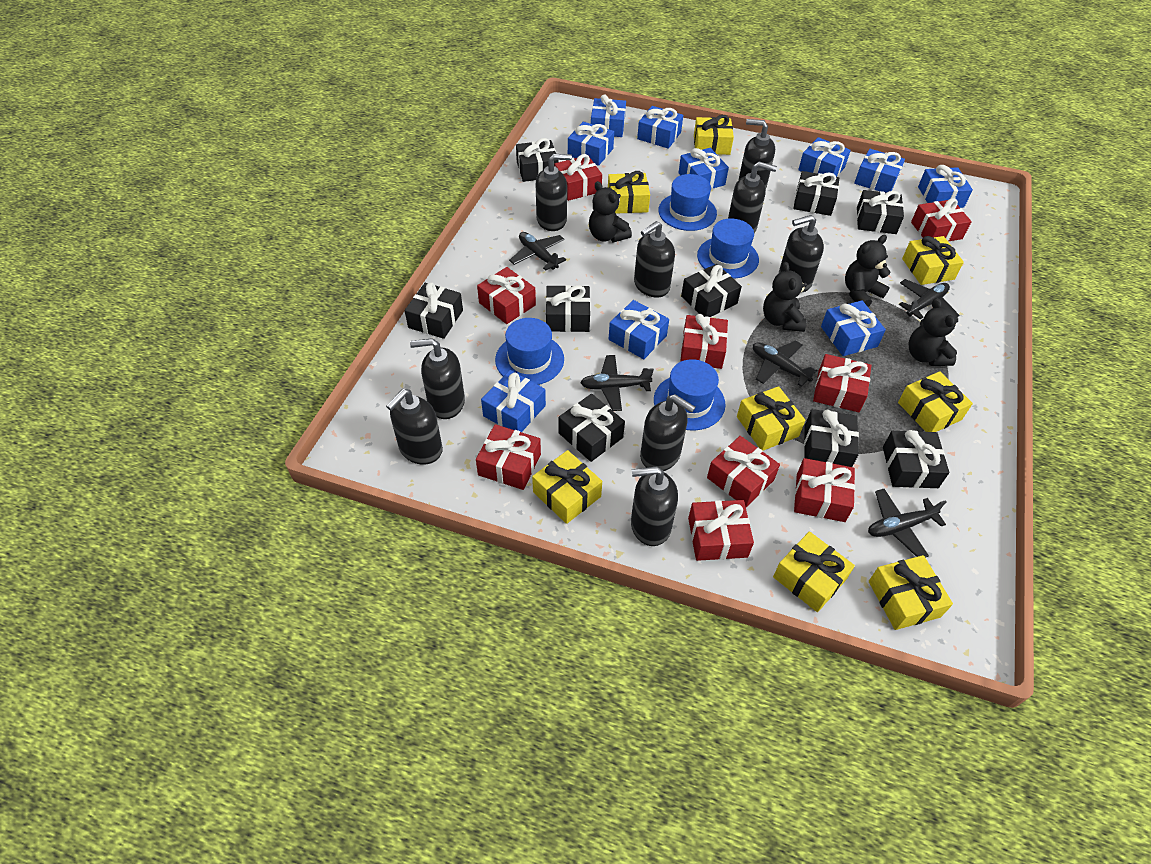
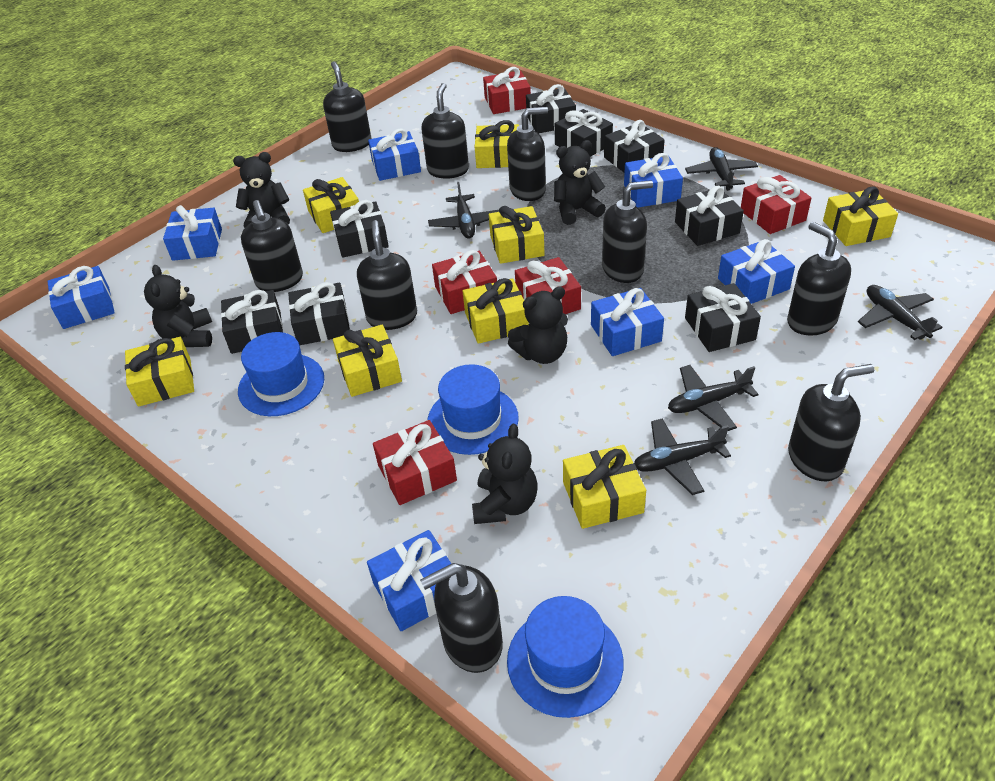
black gift: 9 -> 8
black teddy bear: 4 -> 5
blue gift: 10 -> 7
blue hat: 4 -> 3
red gift: 9 -> 5

